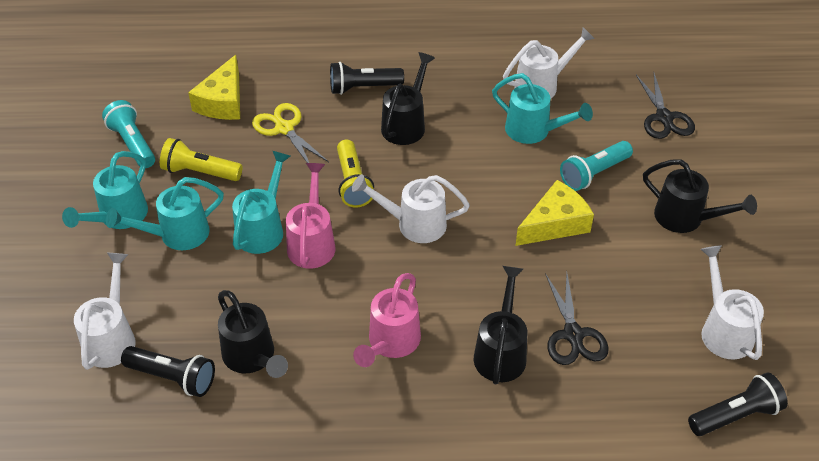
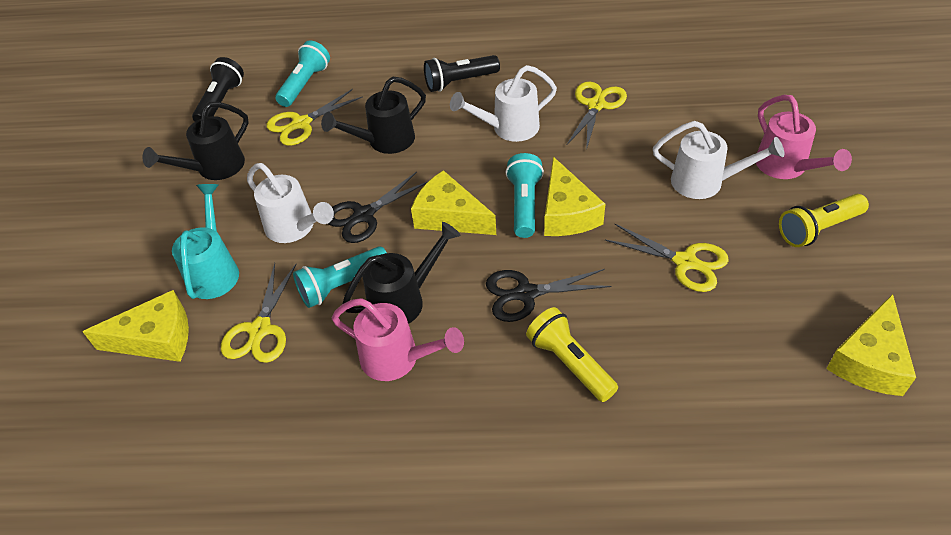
black flashlight: 3 -> 2
black watering can: 4 -> 3
turquoise flashlight: 2 -> 3
turquoise watering can: 4 -> 1
white watering can: 4 -> 3
yellow cheese: 2 -> 4
yellow scissors: 1 -> 4

